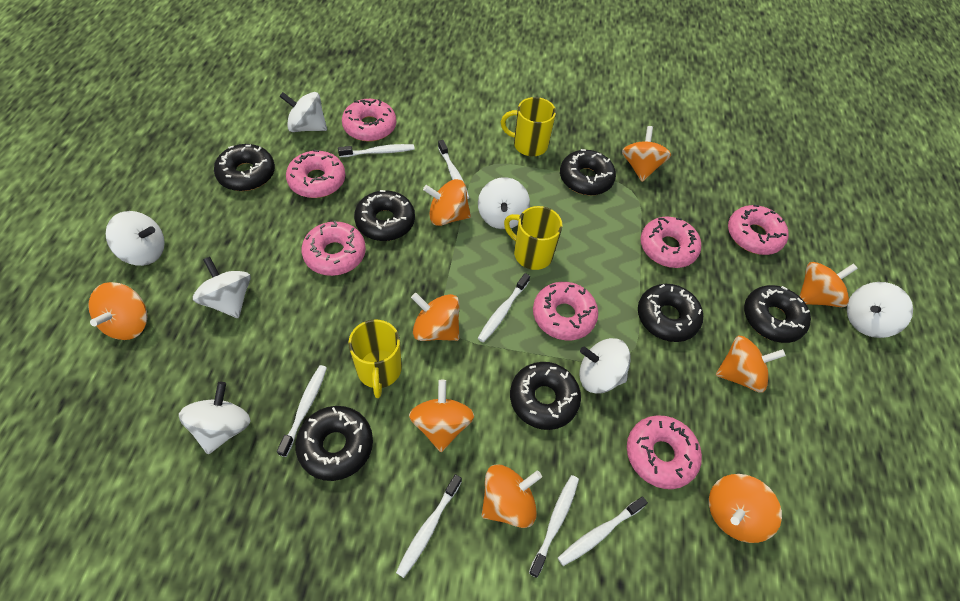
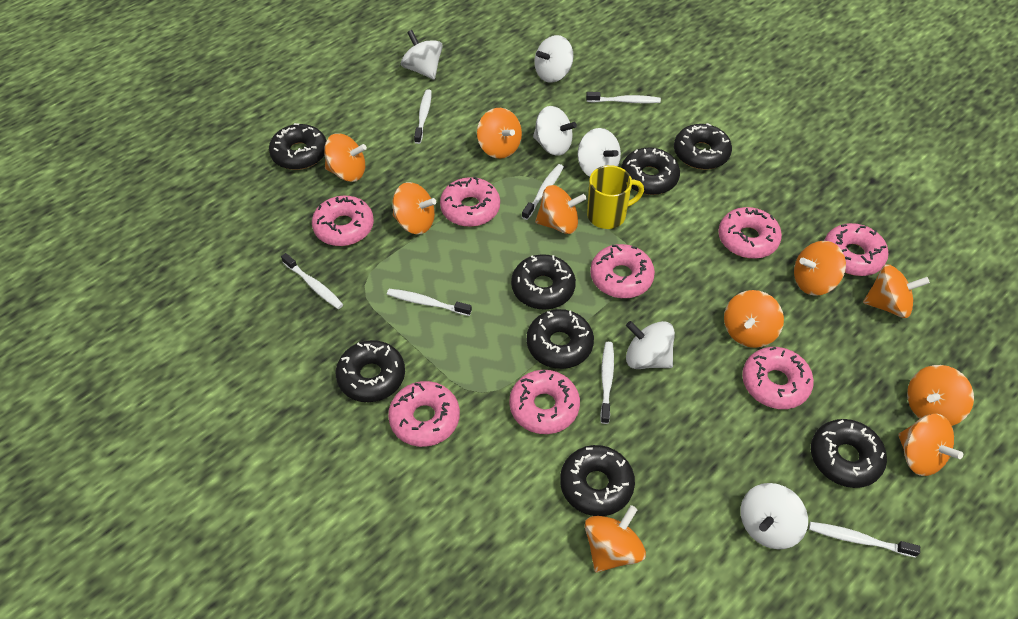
black donut: 7 -> 8
orange spinning top: 9 -> 10
pink donut: 7 -> 8
white spinning top: 7 -> 6
yellow mug: 3 -> 1

